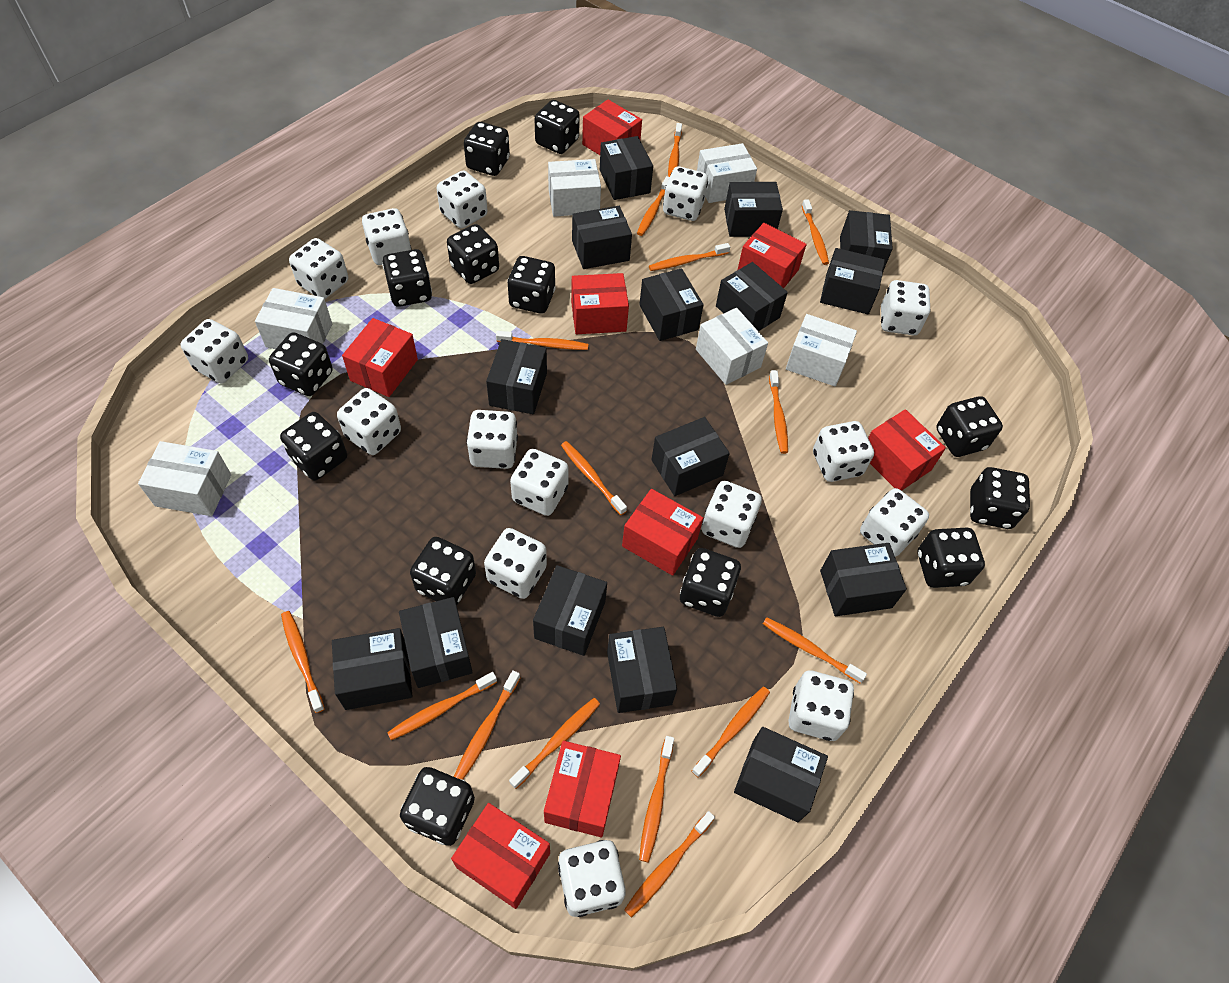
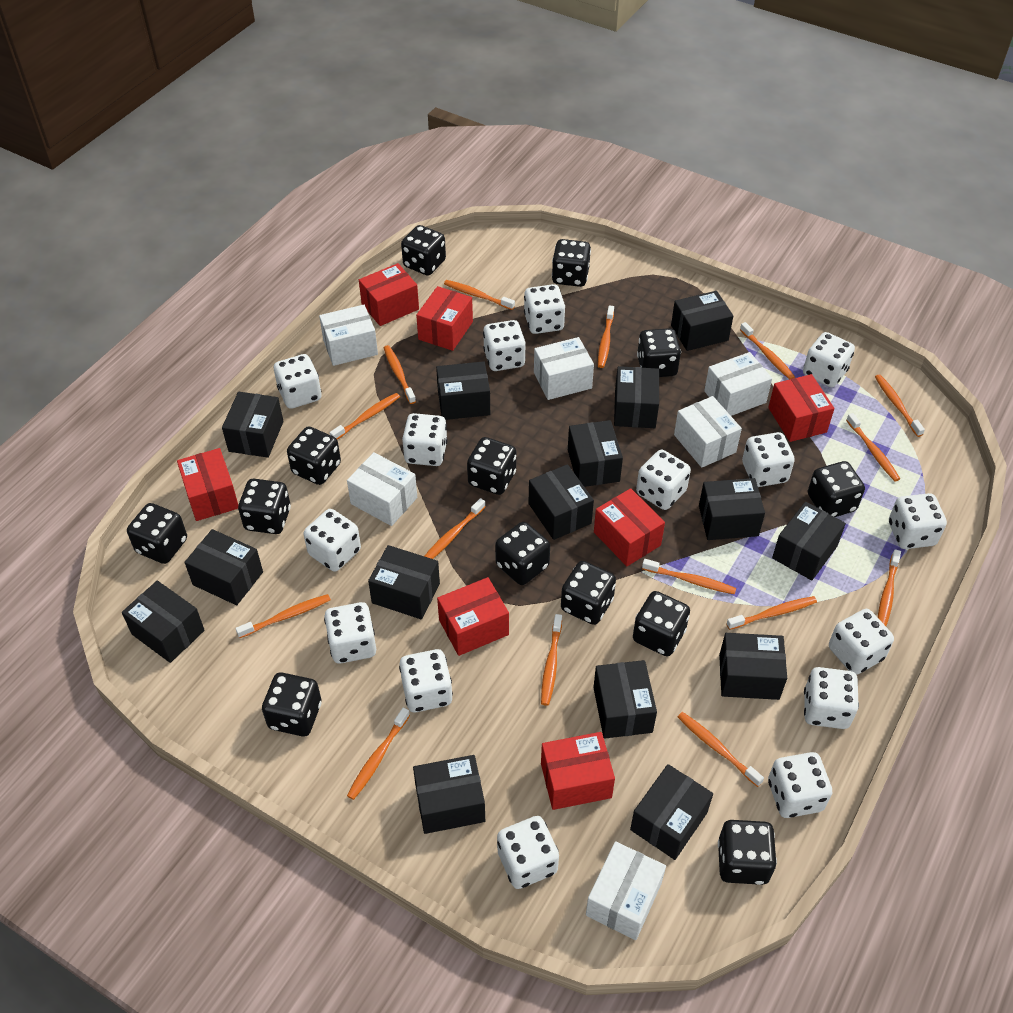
red box: 8 -> 7

